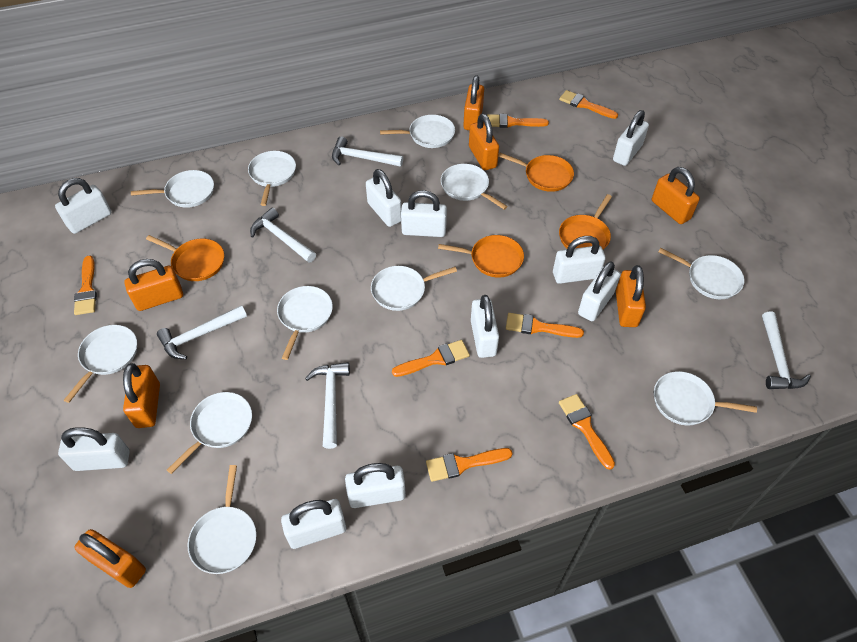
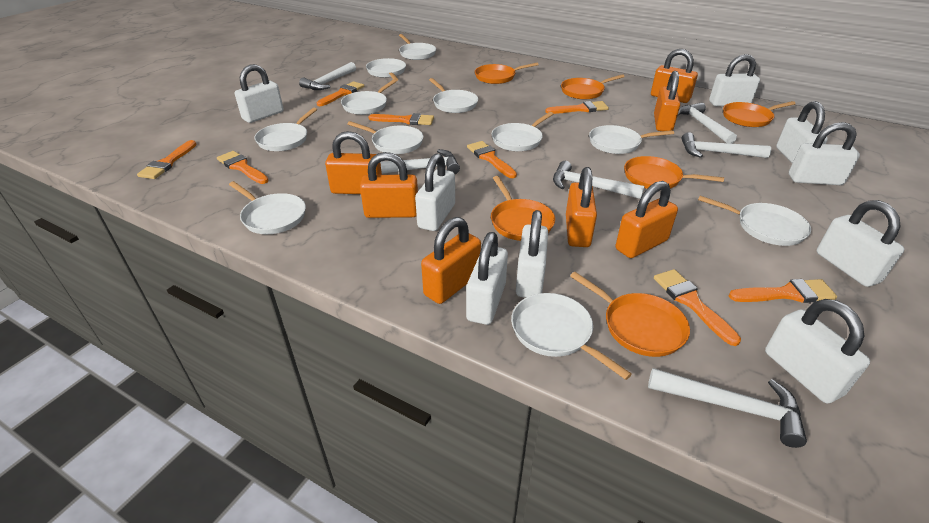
orange brush: 7 -> 8
orange pan: 4 -> 6
white hammer: 5 -> 6
white padlock: 10 -> 9

